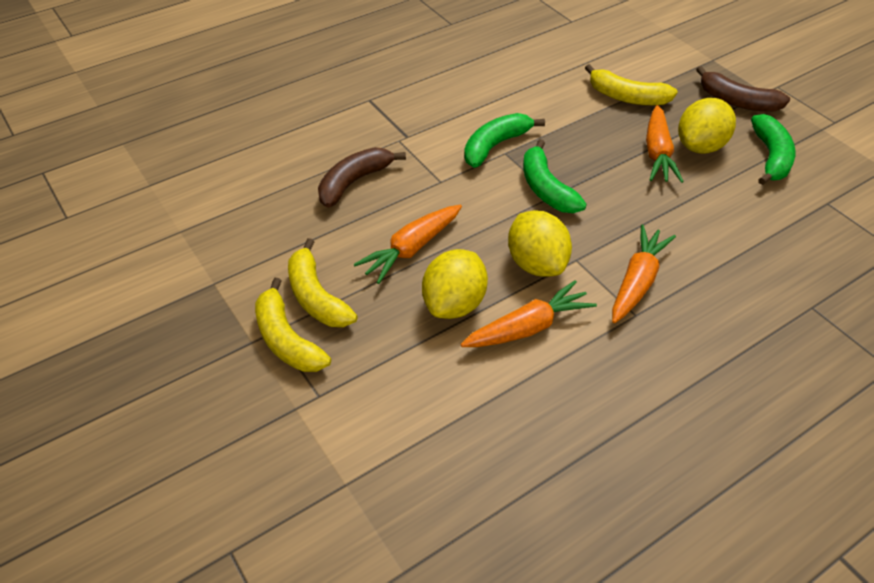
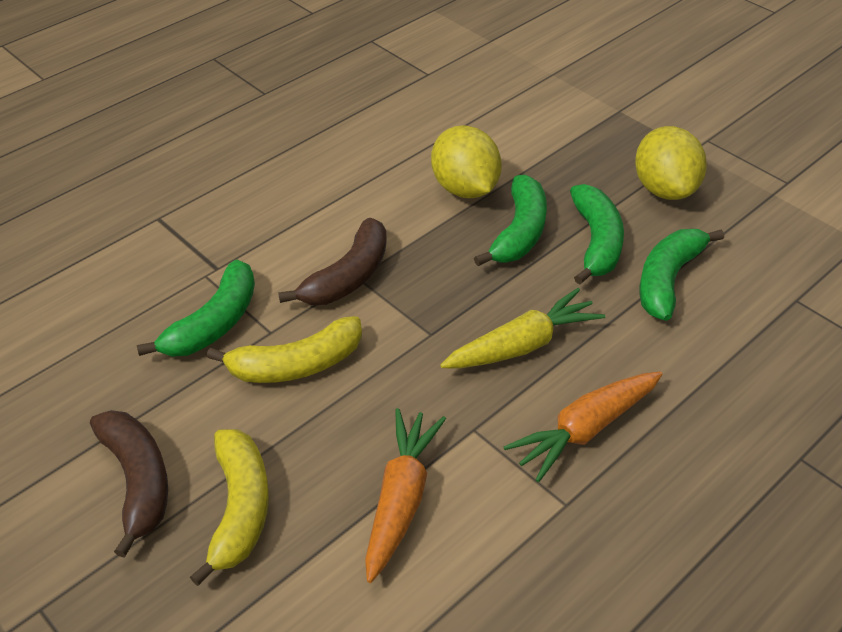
green banana: 3 -> 4
orange carrot: 4 -> 2
yellow banana: 3 -> 2
yellow carrot: 0 -> 1
yellow lemon: 3 -> 2

